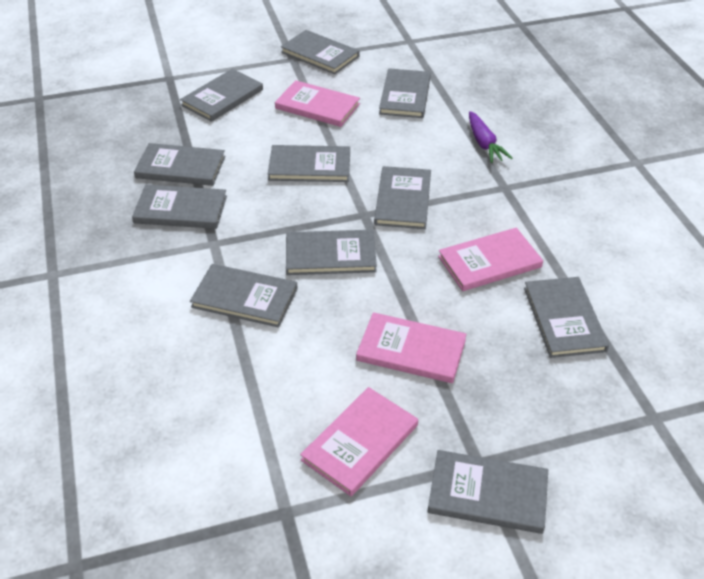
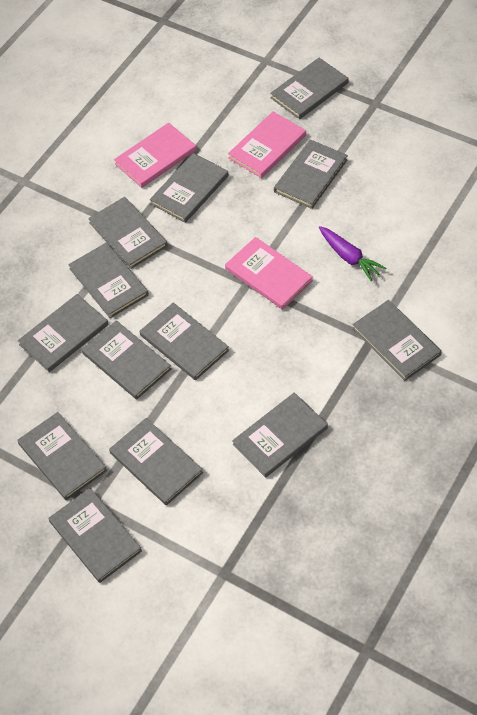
grey book: 11 -> 13
pink book: 4 -> 3

